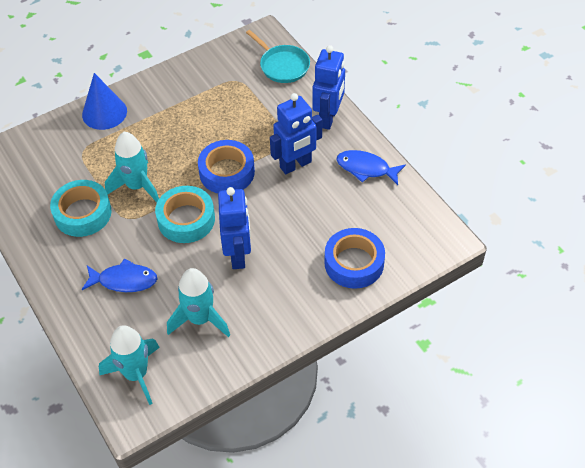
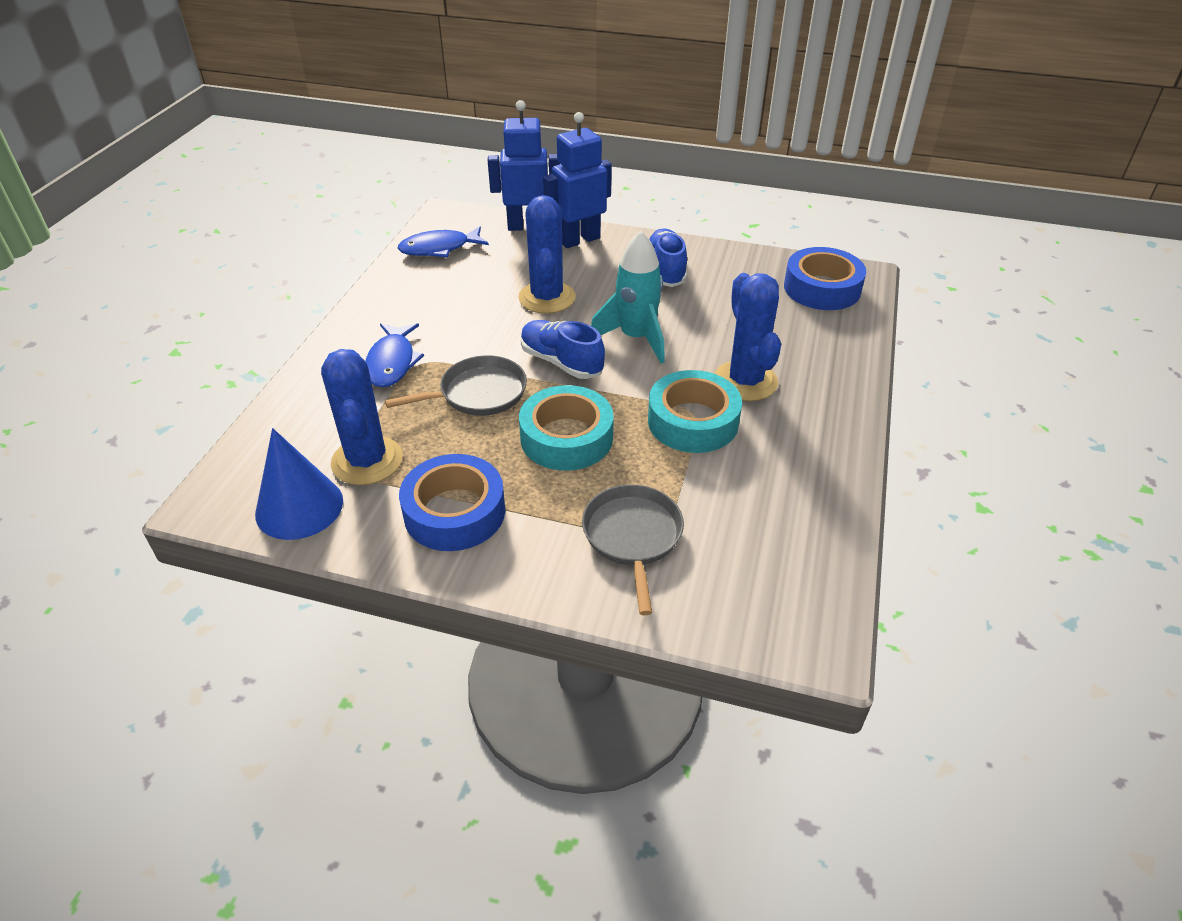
blue cactus: 0 -> 3
blue robot: 3 -> 2
blue shoe: 0 -> 2
grey pan: 0 -> 2
turquoise pan: 1 -> 0
turquoise rocket: 3 -> 1

